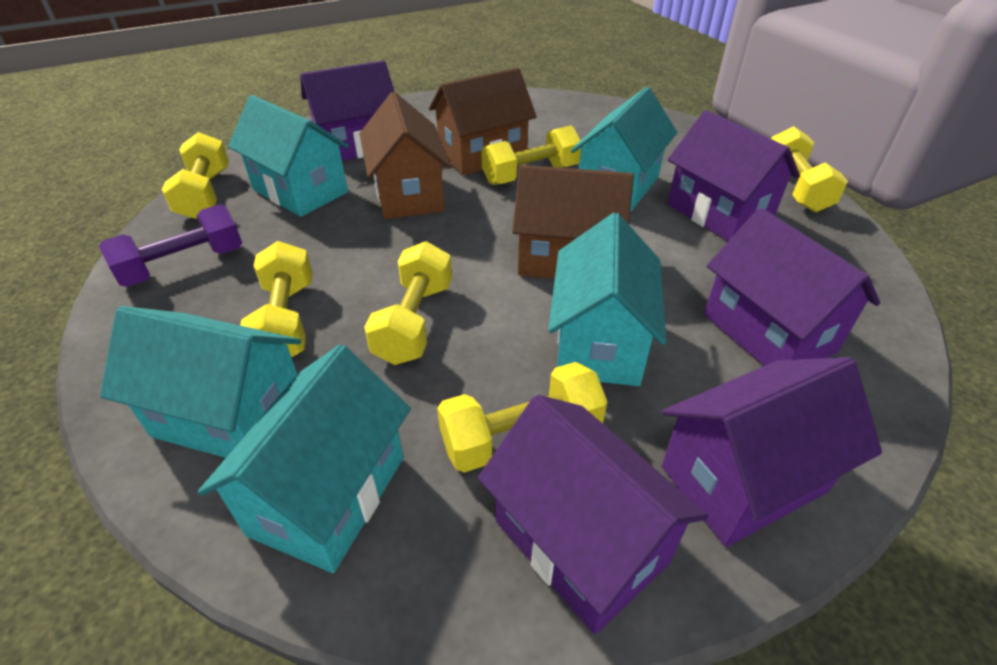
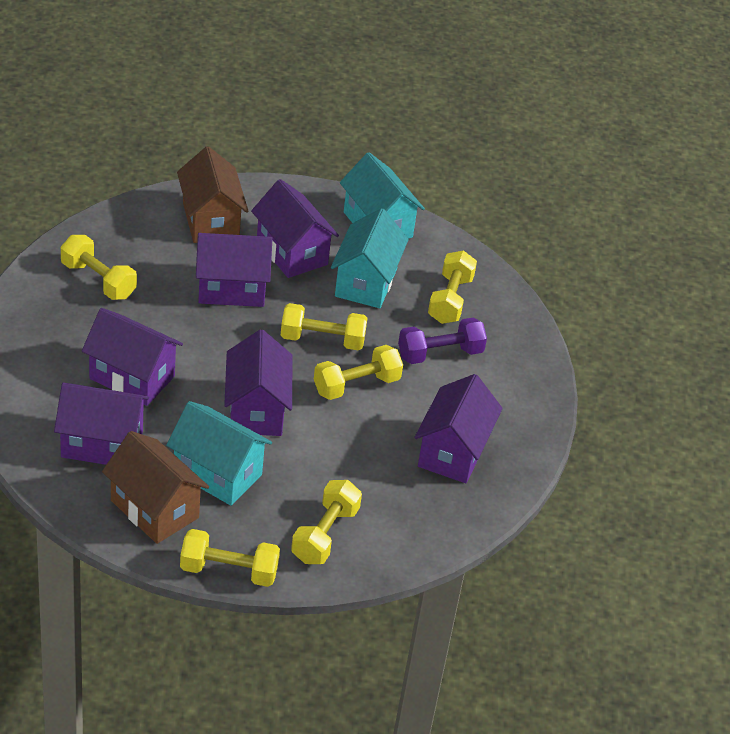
brown house: 3 -> 2
purple house: 5 -> 6
turquoise house: 5 -> 3

